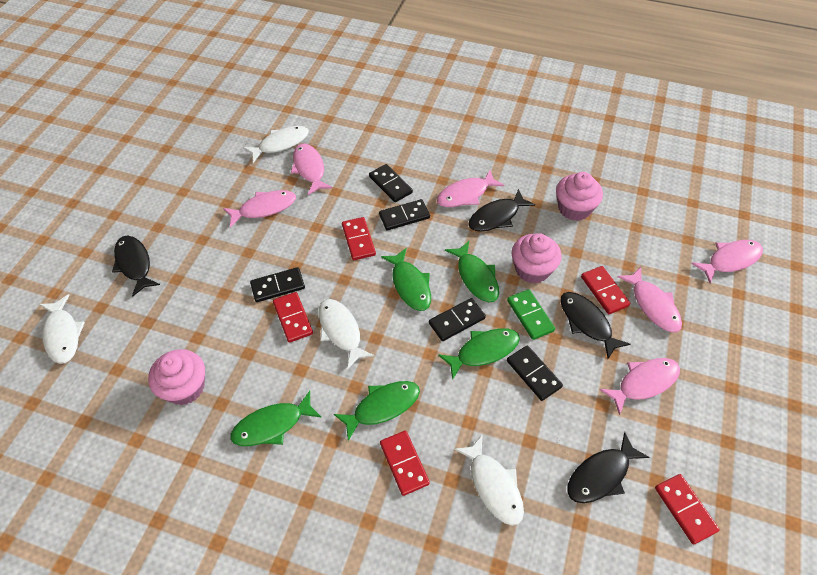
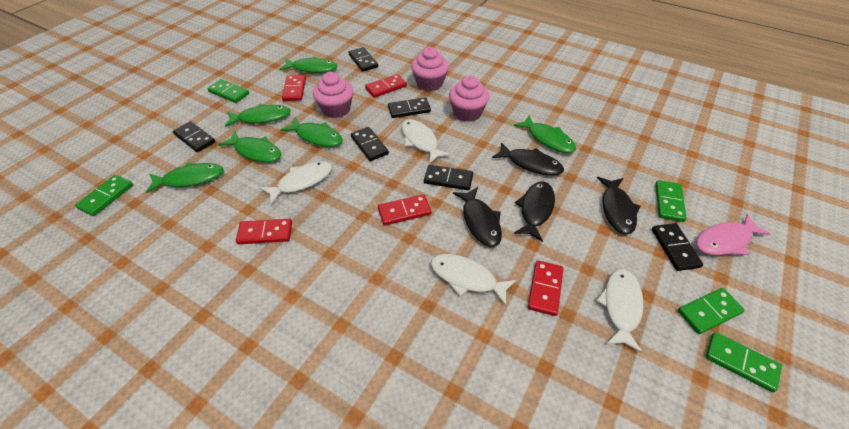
black domino: 5 -> 6
green domino: 1 -> 5
green fish: 5 -> 6
pink fish: 6 -> 1

